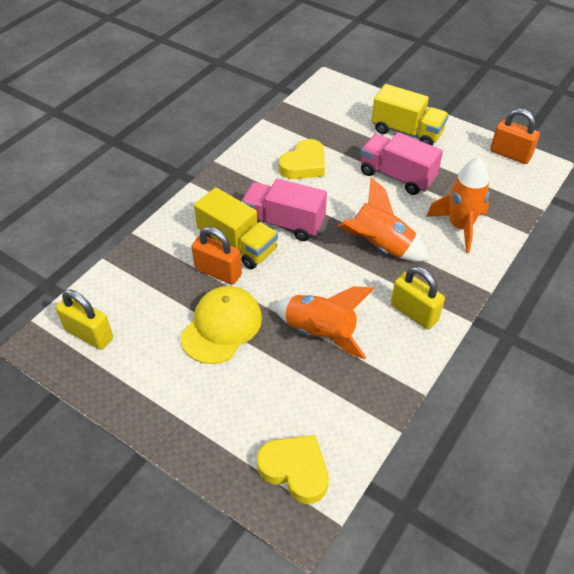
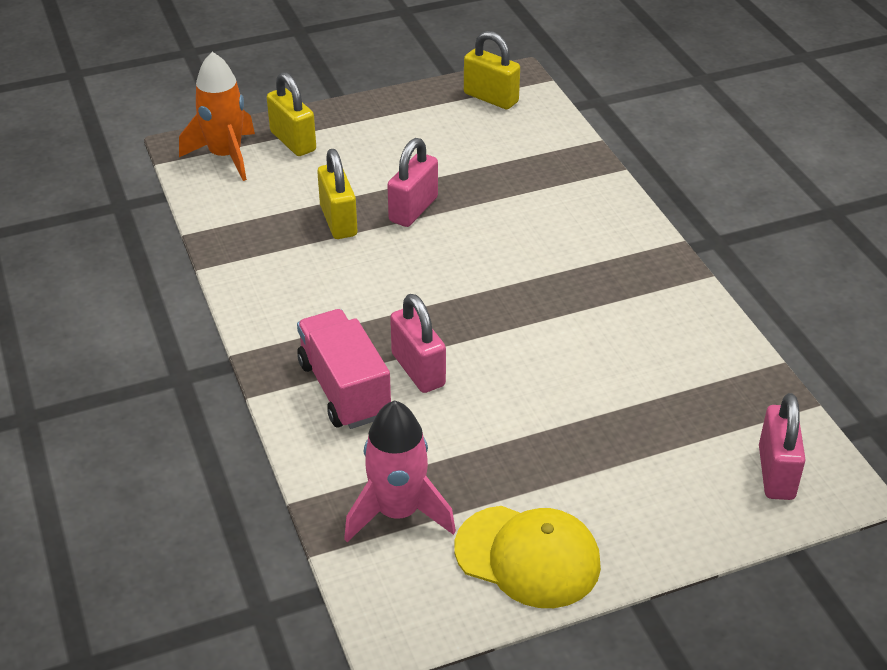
orange padlock: 2 -> 0
orange rocket: 3 -> 1
pink padlock: 0 -> 3
pink rocket: 0 -> 1
pink truck: 2 -> 1
yellow heart: 2 -> 0
yellow padlock: 2 -> 3
yellow truck: 2 -> 0

